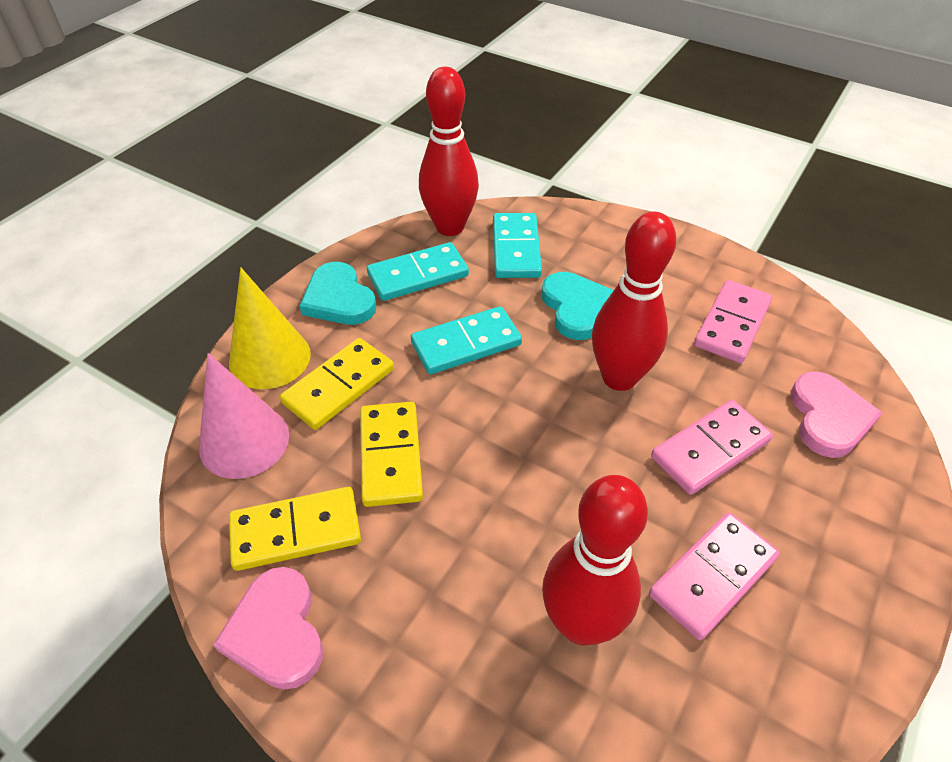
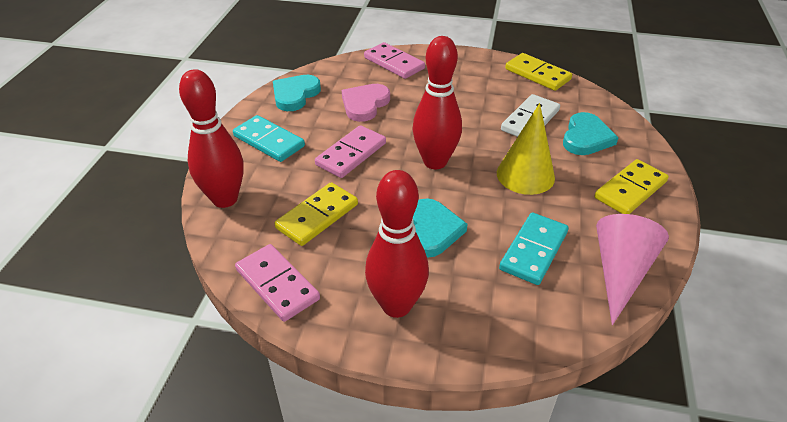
pink heart: 2 -> 1
turquoise domino: 3 -> 2
turquoise heart: 2 -> 3
white domino: 0 -> 1

